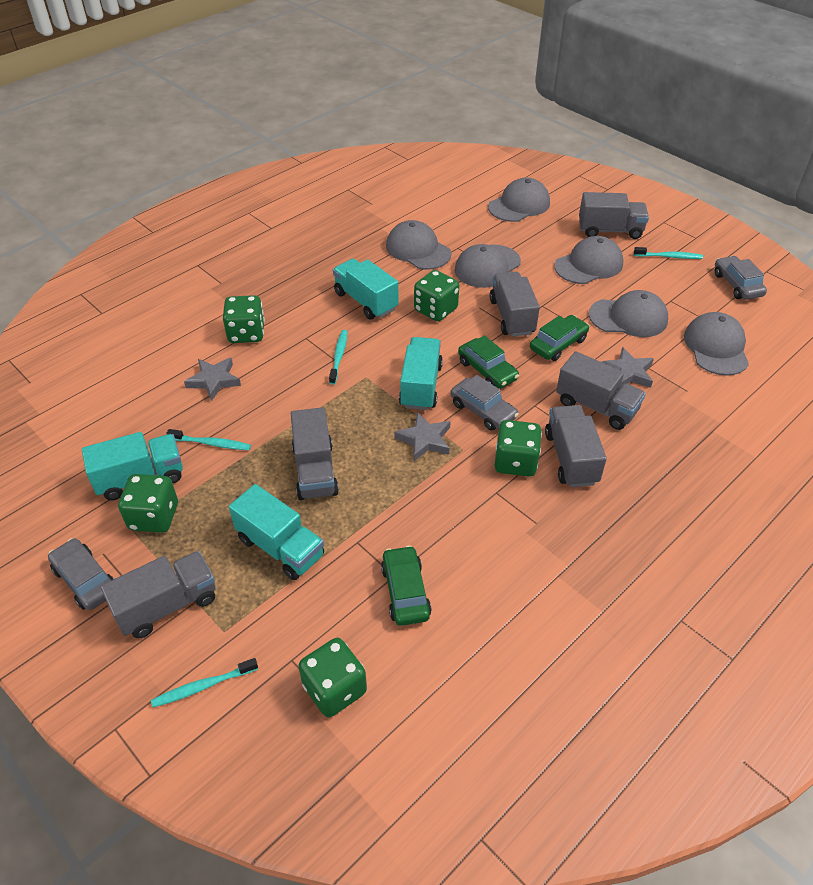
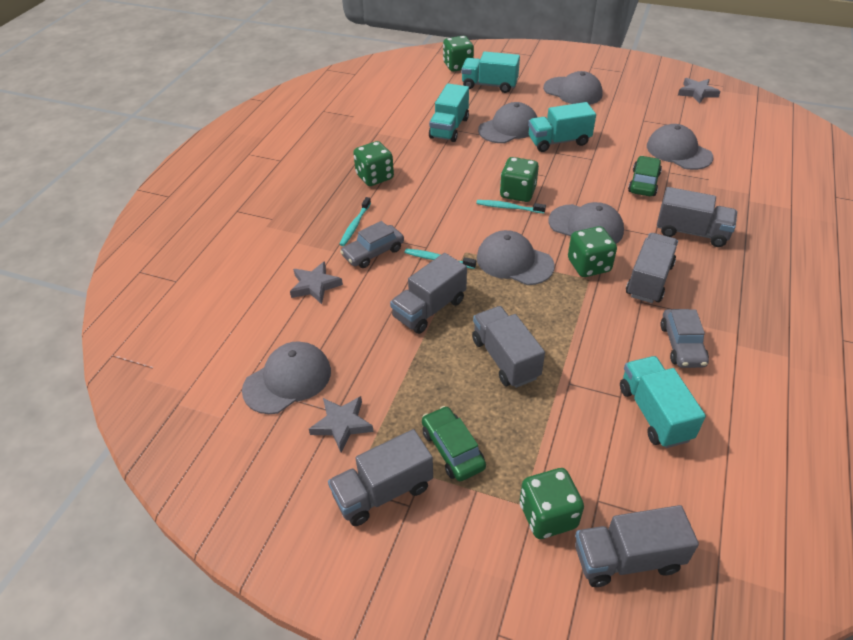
green car: 3 -> 2
grey car: 3 -> 2
turquoise toothbrush: 4 -> 3

